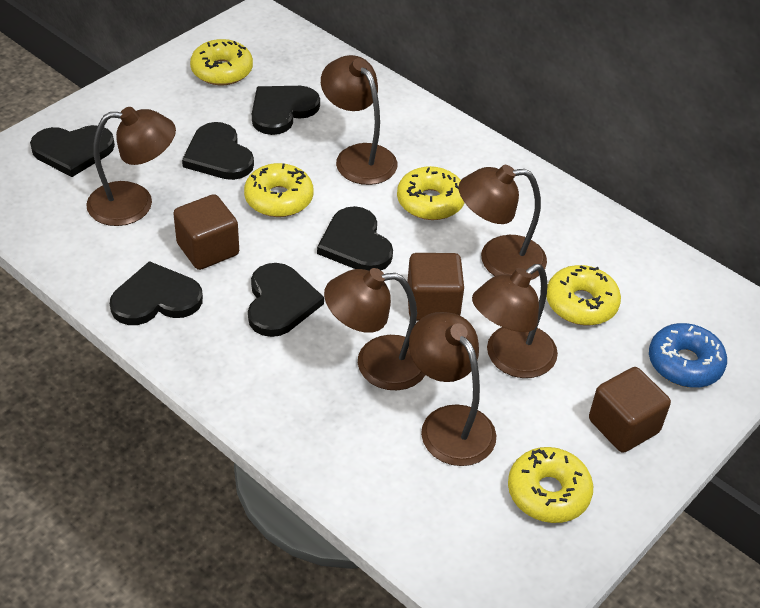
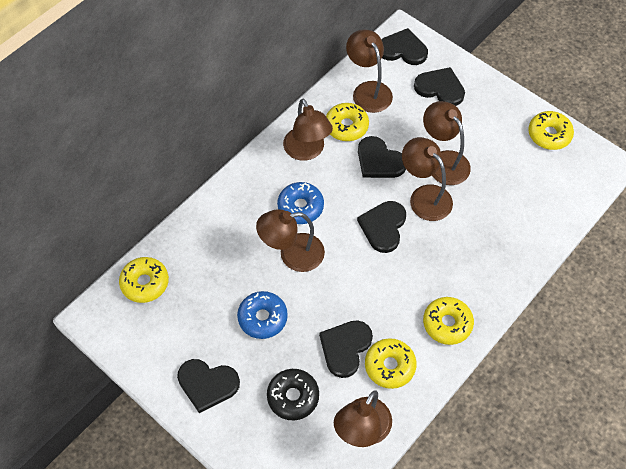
black donut: 0 -> 1
blue donut: 1 -> 2
brown cube: 3 -> 0

